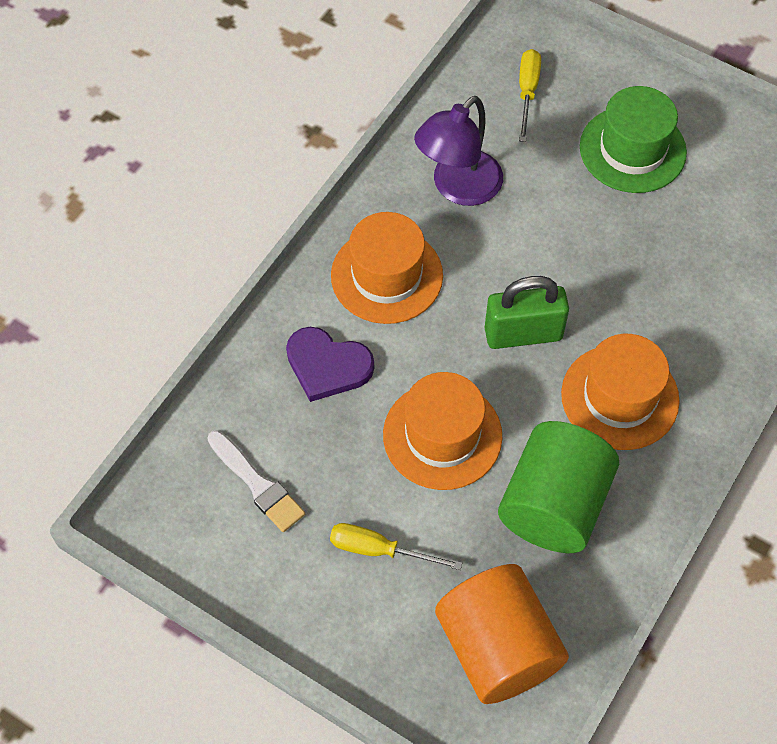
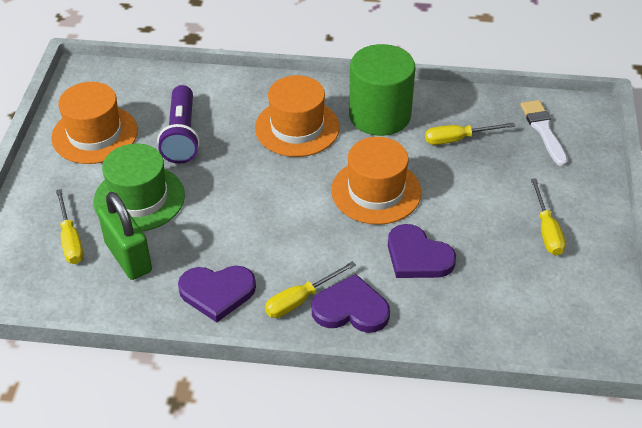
orange cylinder: 1 -> 0
purple flashlight: 0 -> 1
purple heart: 1 -> 3
purple lamp: 1 -> 0
yellow screwdriver: 2 -> 4

